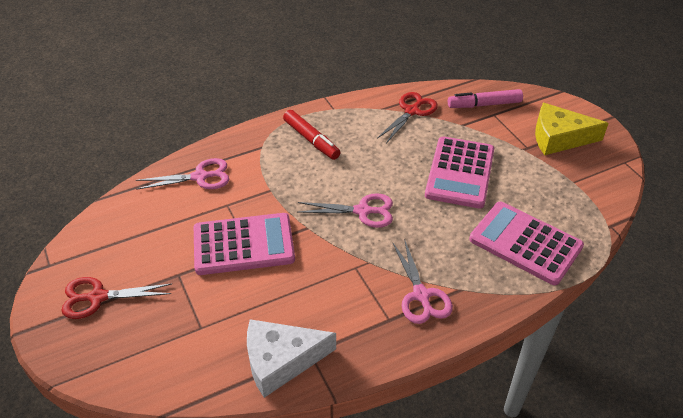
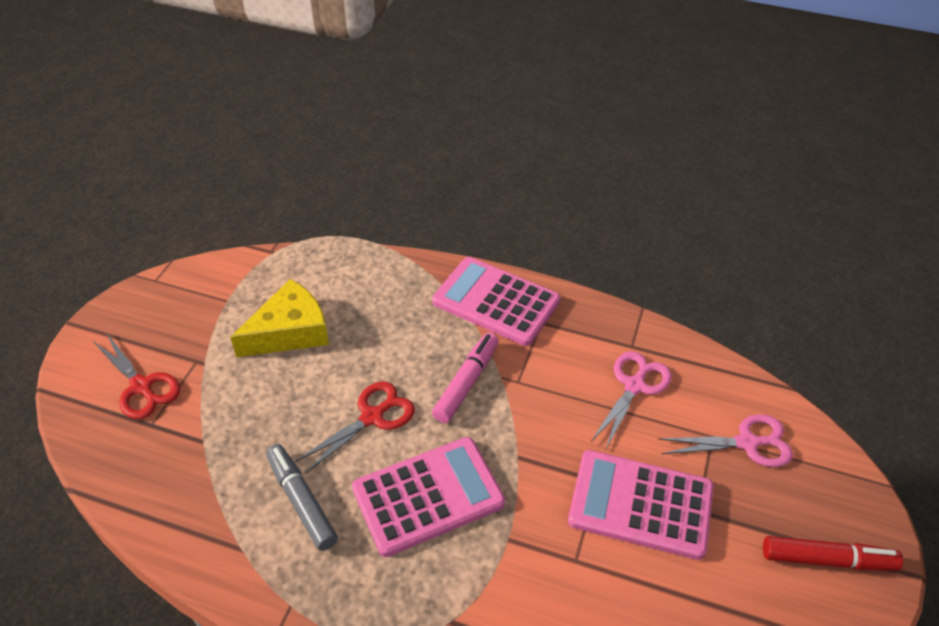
grey marker: 0 -> 1
pink scissors: 3 -> 2
white cheese: 1 -> 0

